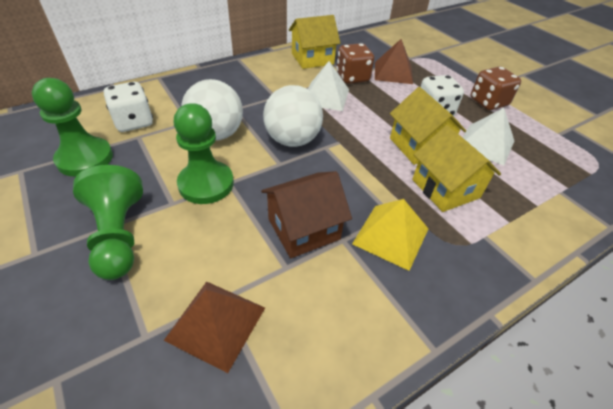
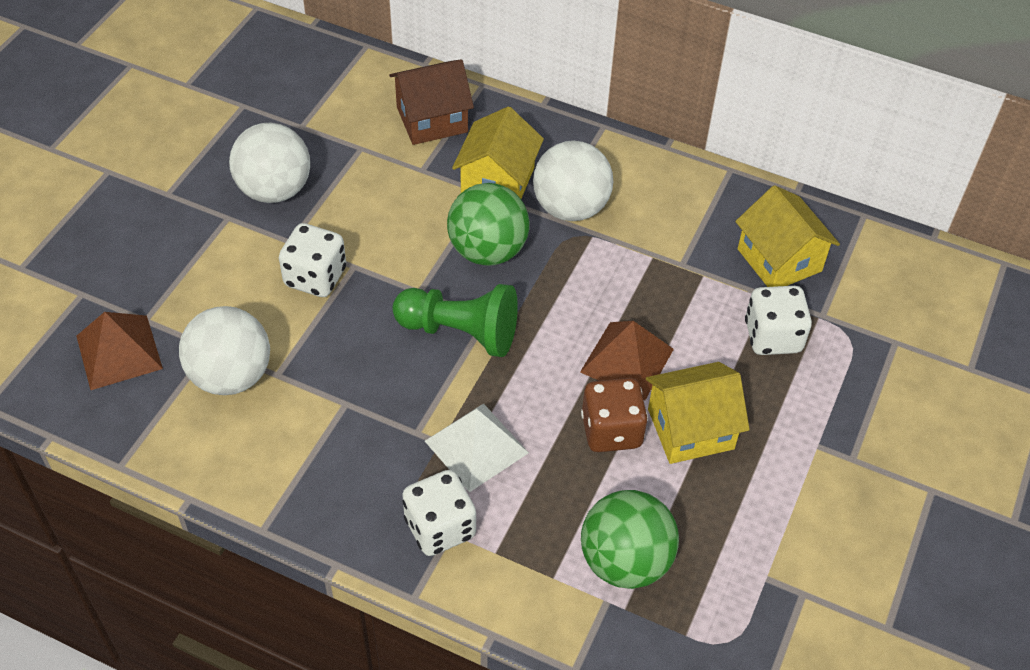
brown dice: 2 -> 1
green ball: 0 -> 2
green pawn: 3 -> 1
white ball: 2 -> 3
white dice: 2 -> 3
white pyramid: 2 -> 1
yellow pyramid: 1 -> 0

